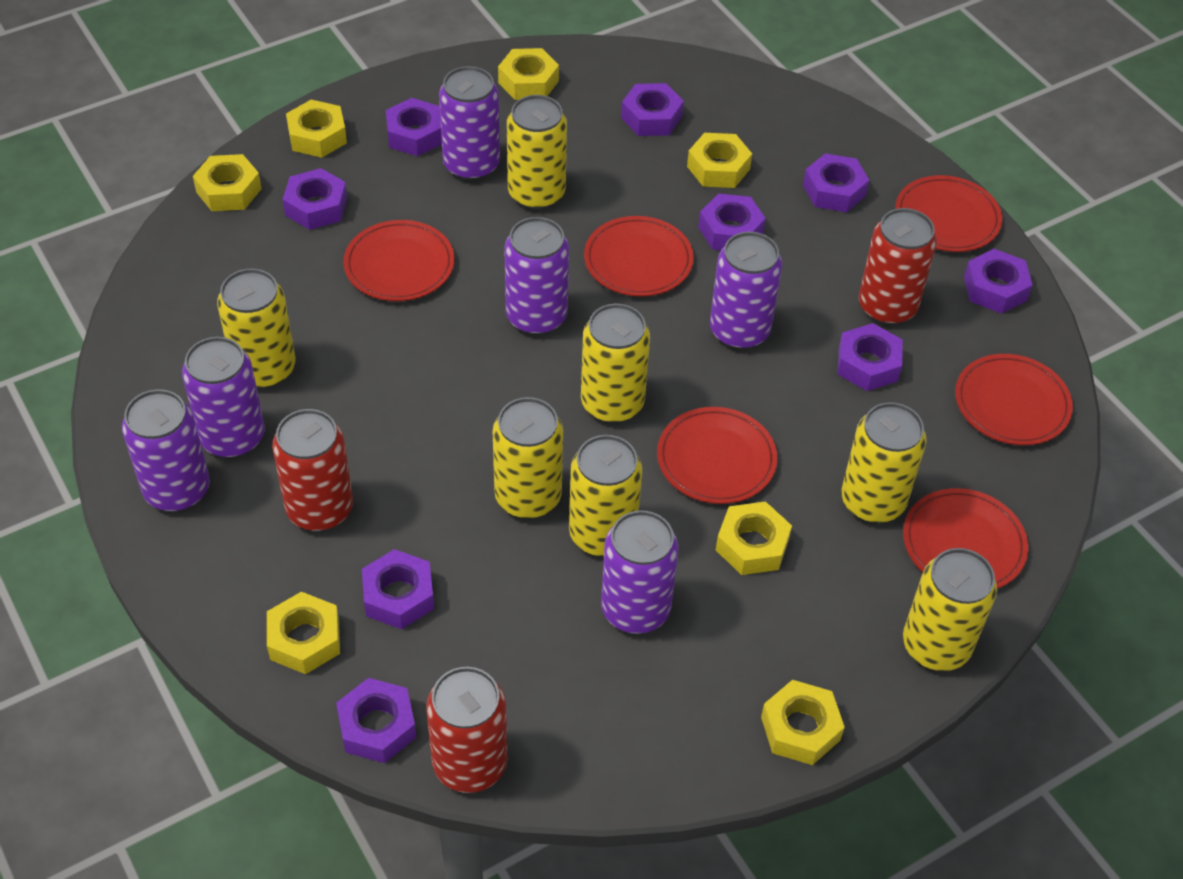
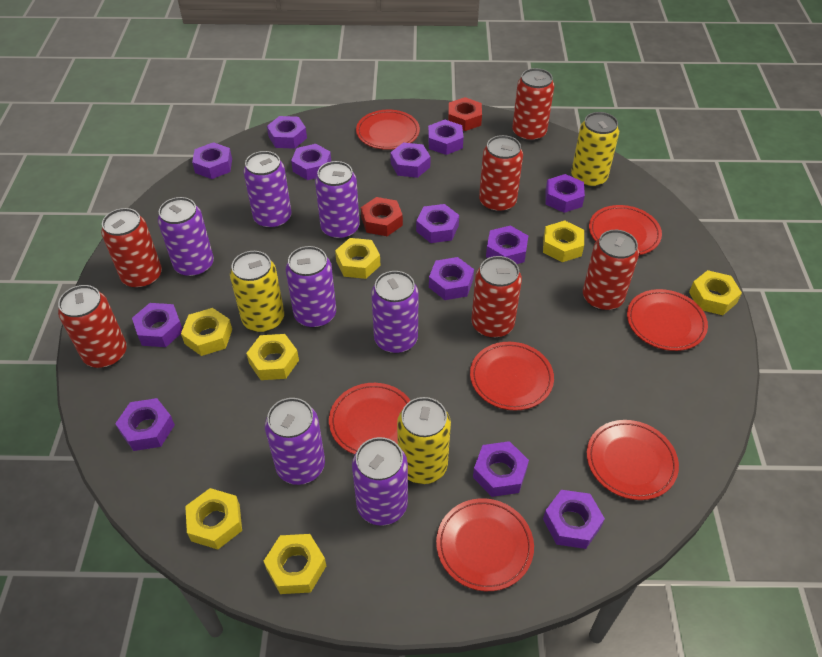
purple can: 6 -> 7
purple nut: 9 -> 13
red can: 3 -> 6
red nut: 0 -> 2
red plate: 6 -> 7
yellow can: 7 -> 3

